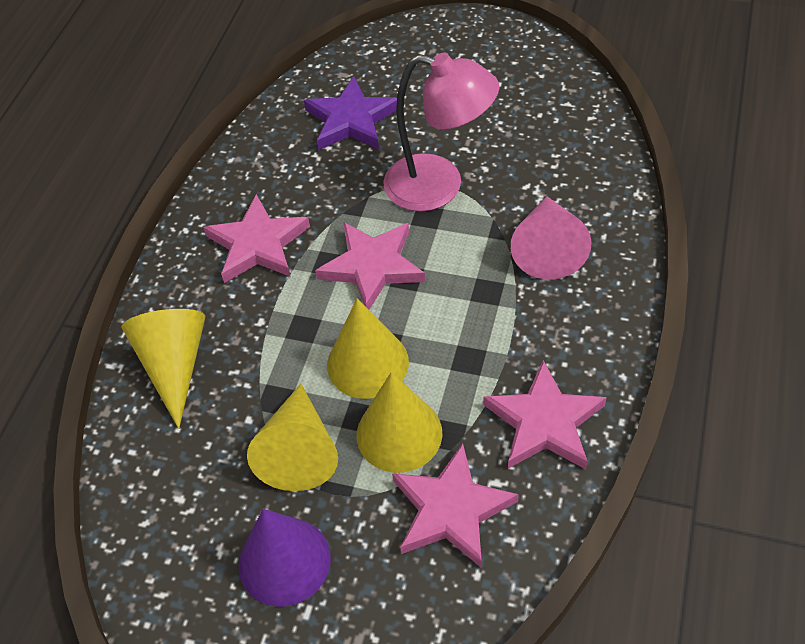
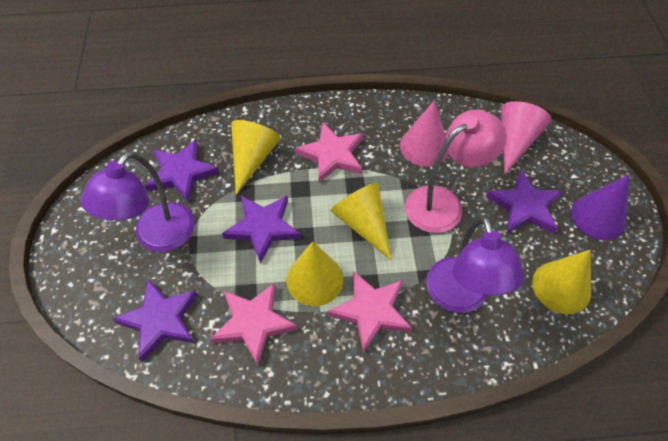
pink cone: 1 -> 2
pink star: 4 -> 3
purple lamp: 0 -> 2
purple star: 1 -> 4

